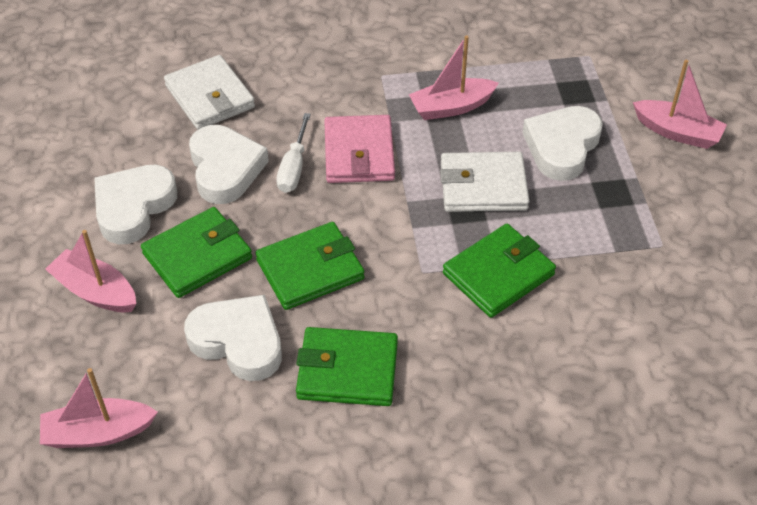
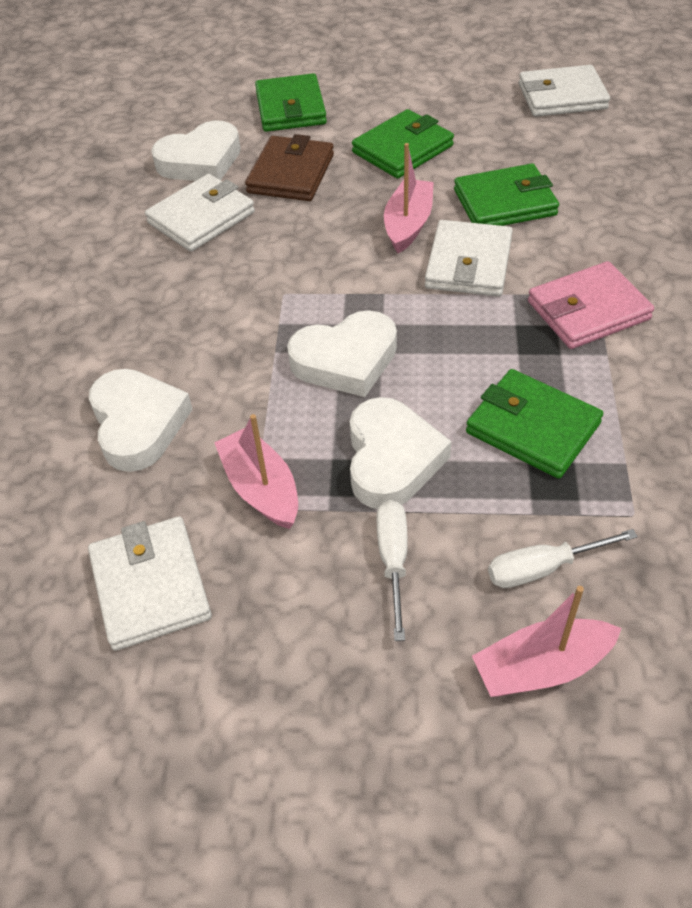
brown wallet: 0 -> 1
pink boat: 4 -> 3
white screwdriver: 1 -> 2
white wallet: 2 -> 4

